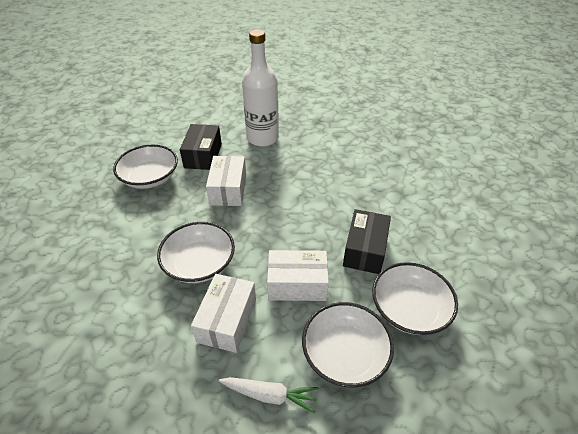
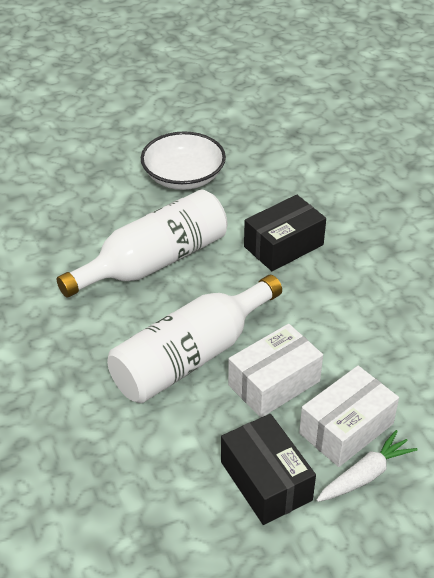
white bottle: 1 -> 2
white bowl: 4 -> 1
white box: 3 -> 2

